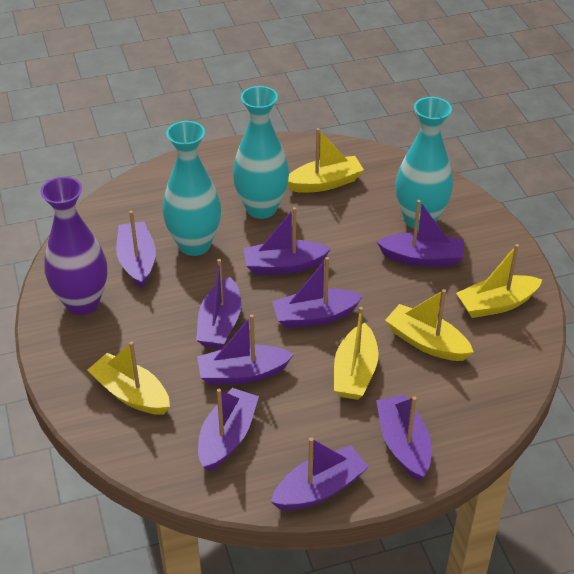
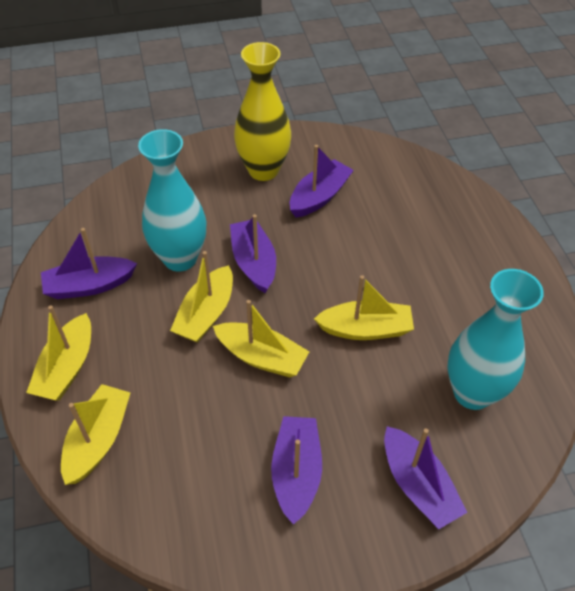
purple boat: 9 -> 5
purple vase: 1 -> 0
turquoise vase: 3 -> 2
yellow vase: 0 -> 1

